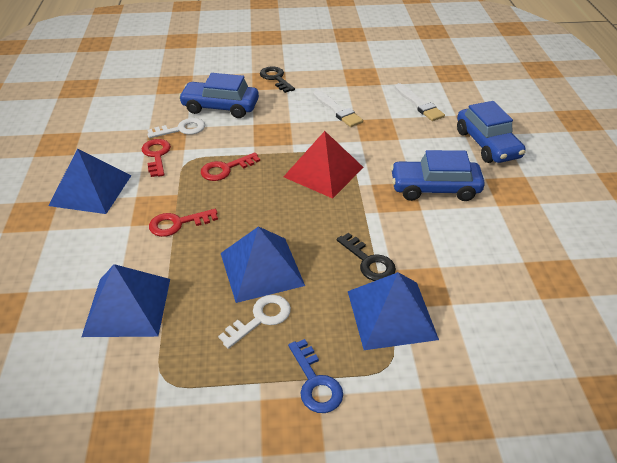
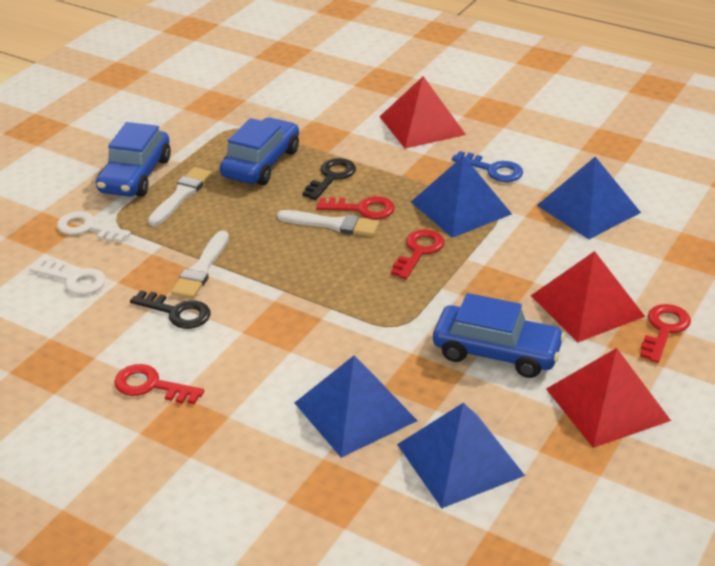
red key: 3 -> 4
red pyramid: 1 -> 3
white brush: 2 -> 3

